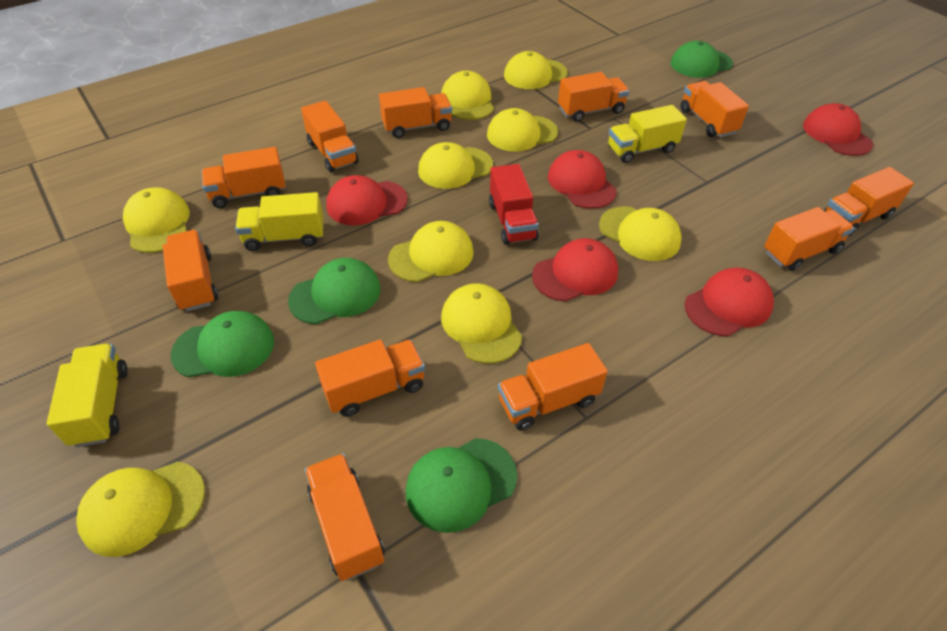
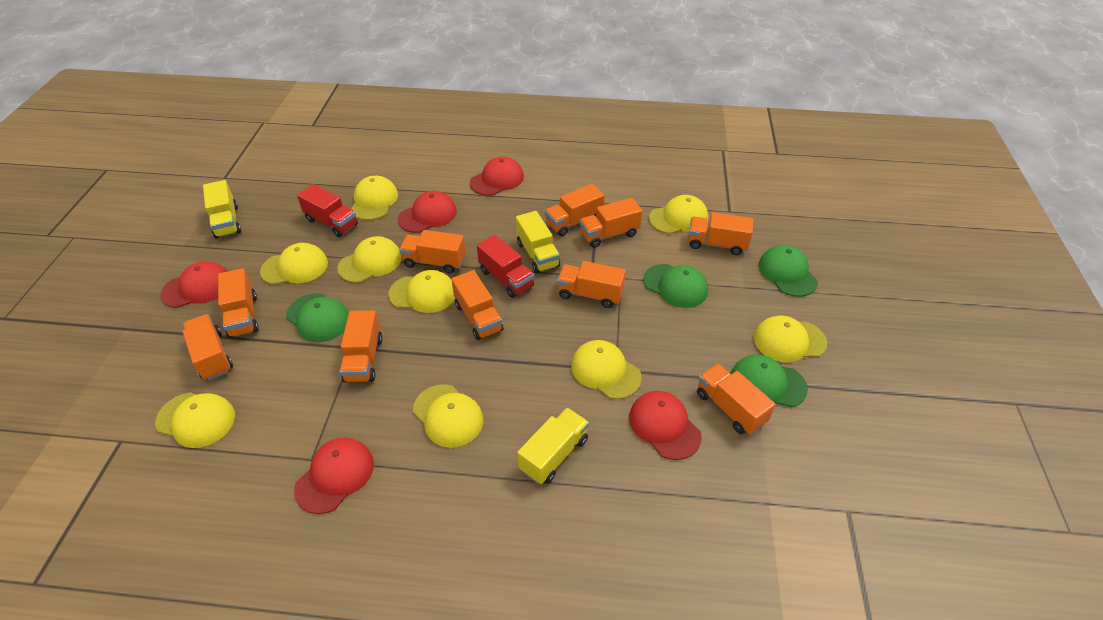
orange truck: 11 -> 10
red truck: 1 -> 2

